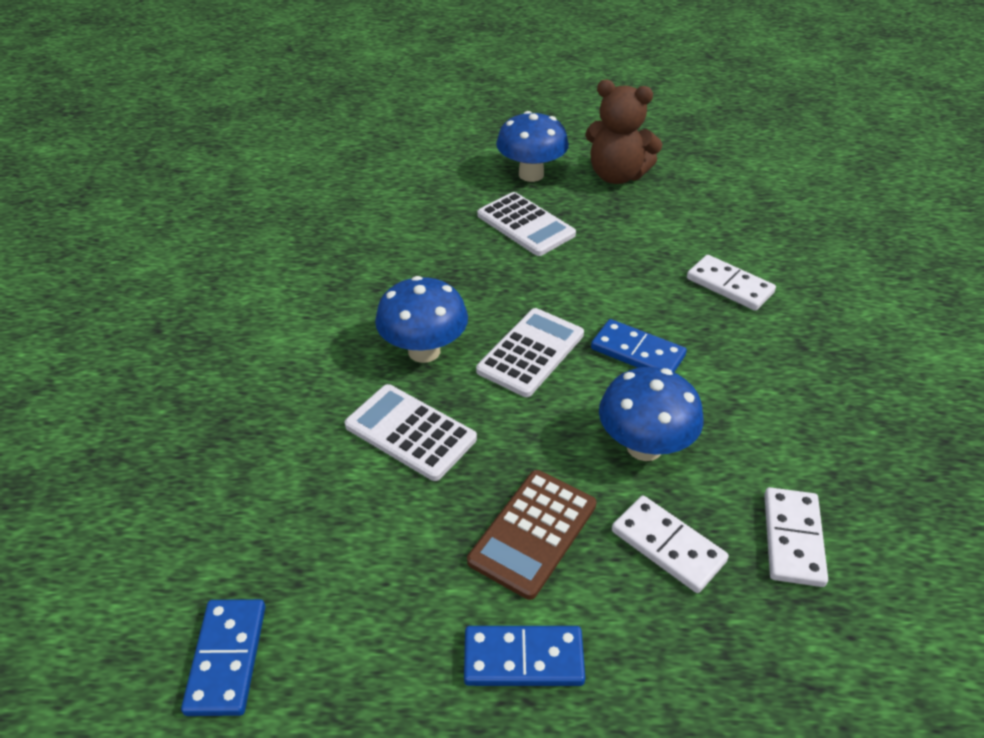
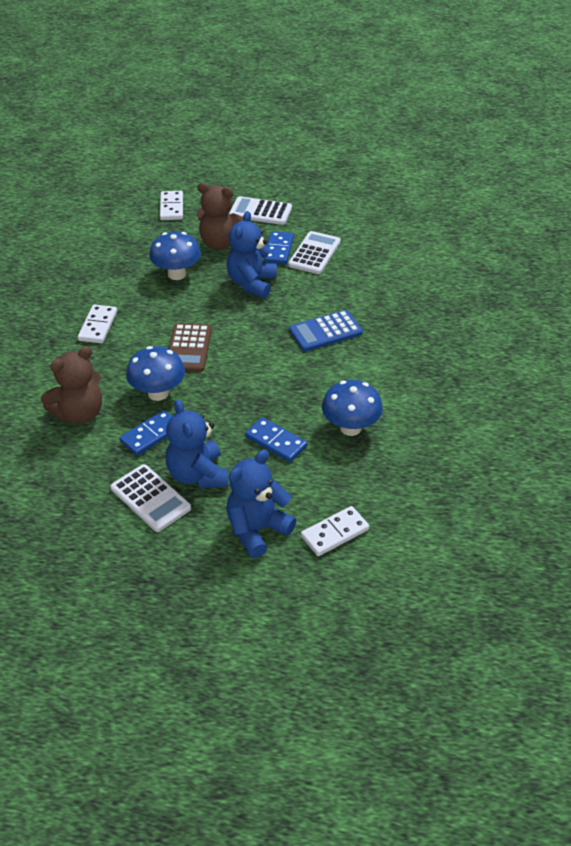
blue calculator: 0 -> 1
blue teddy bear: 0 -> 3
brown teddy bear: 1 -> 2

